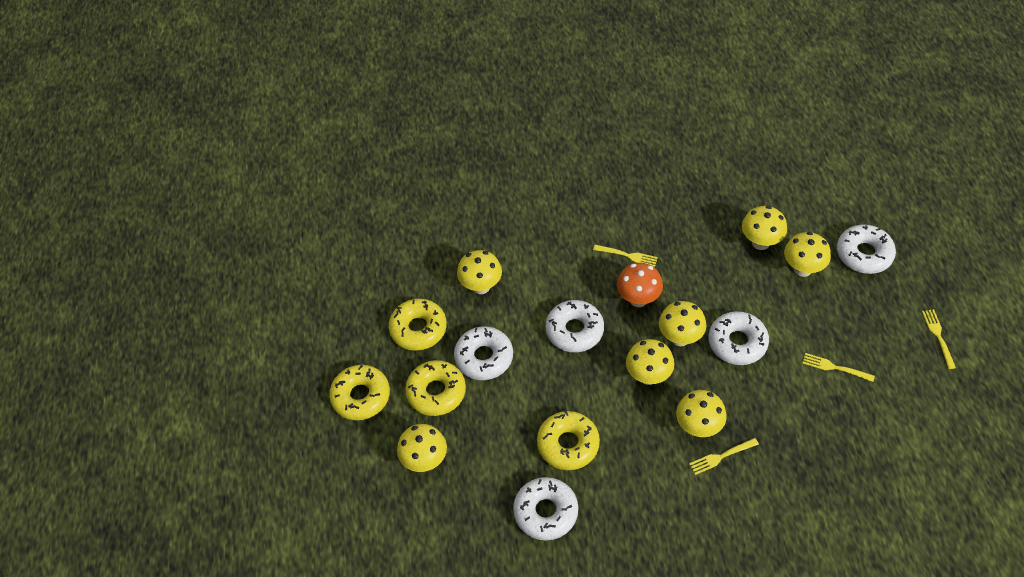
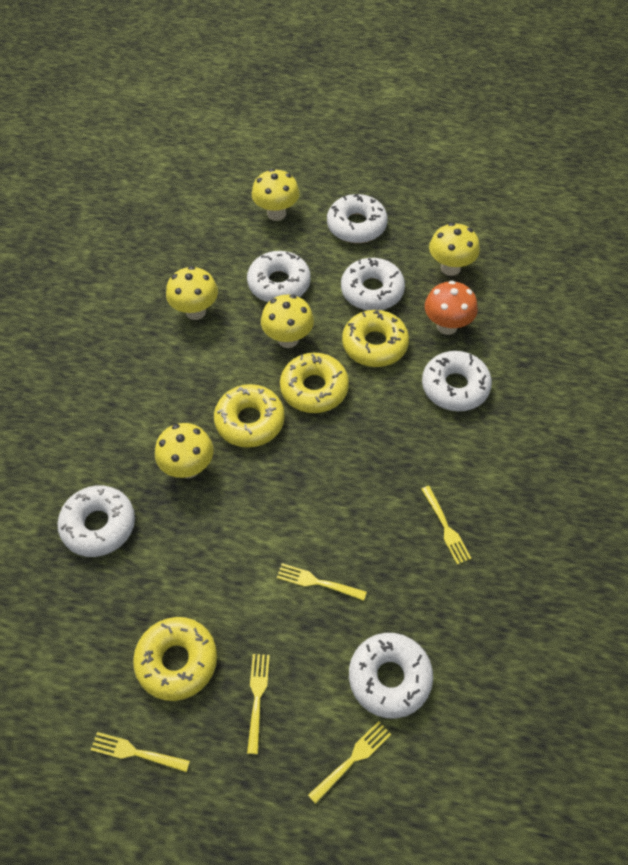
white donut: 5 -> 6
yellow fork: 4 -> 5
yellow mushroom: 7 -> 5

